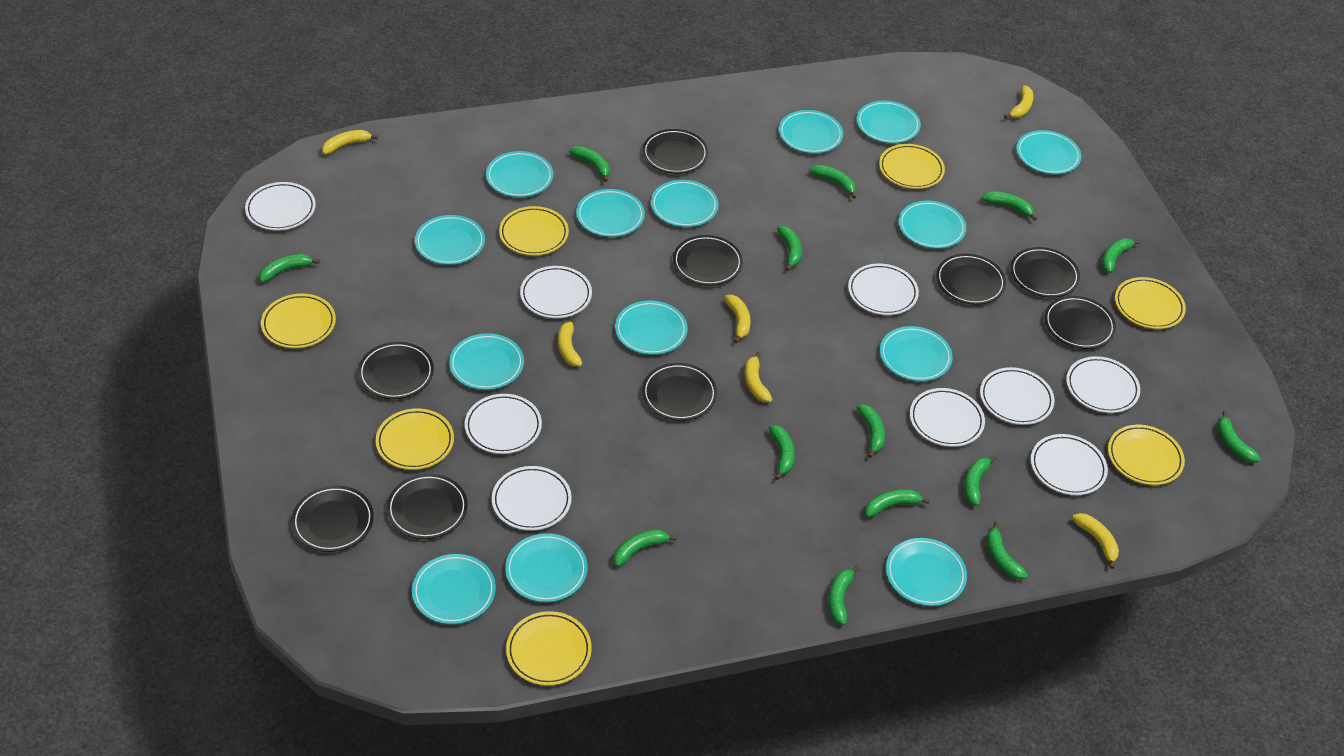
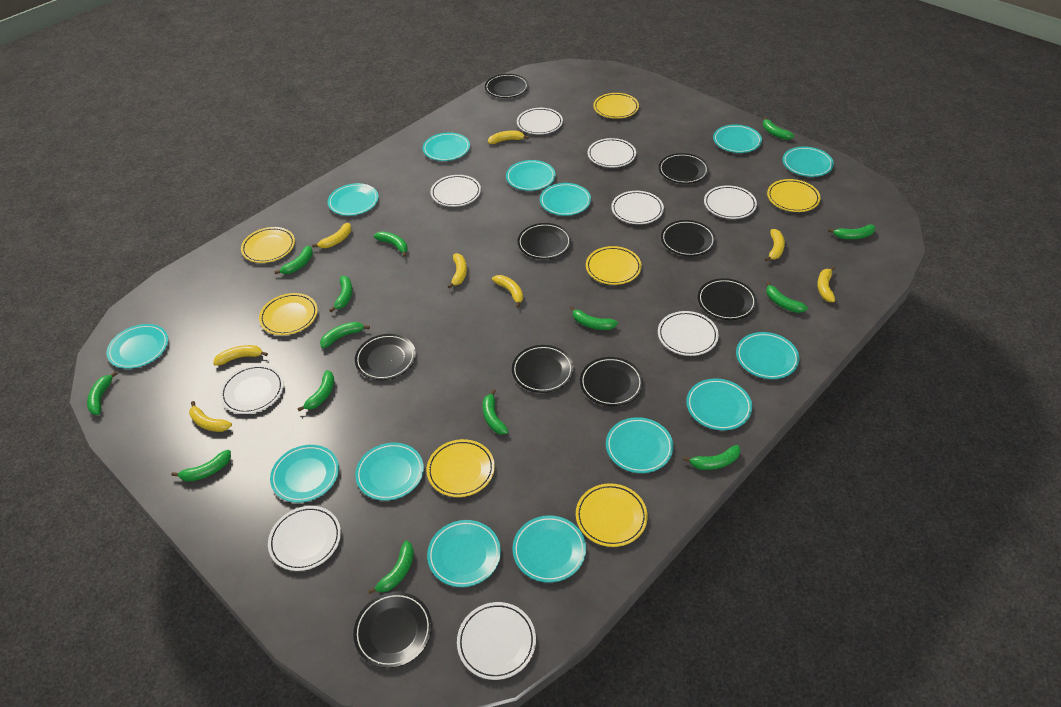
yellow banana: 6 -> 8

